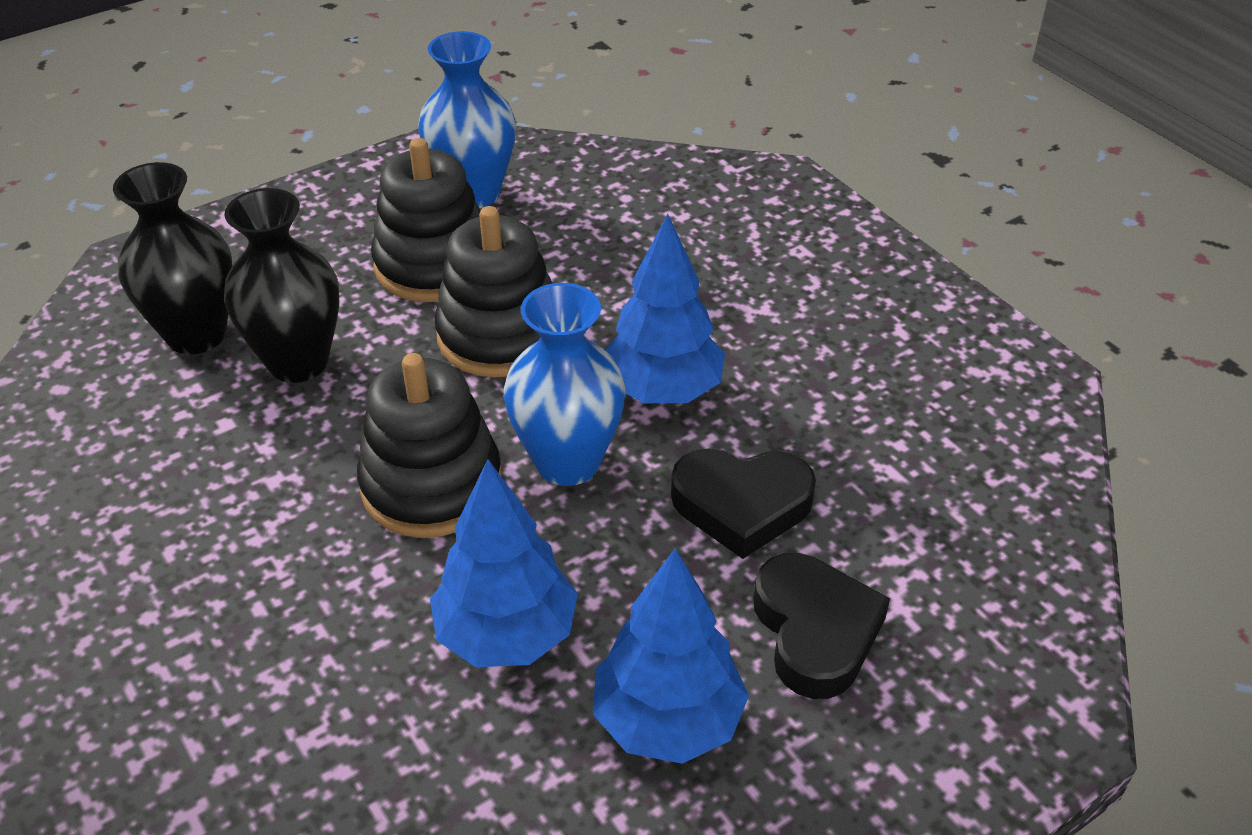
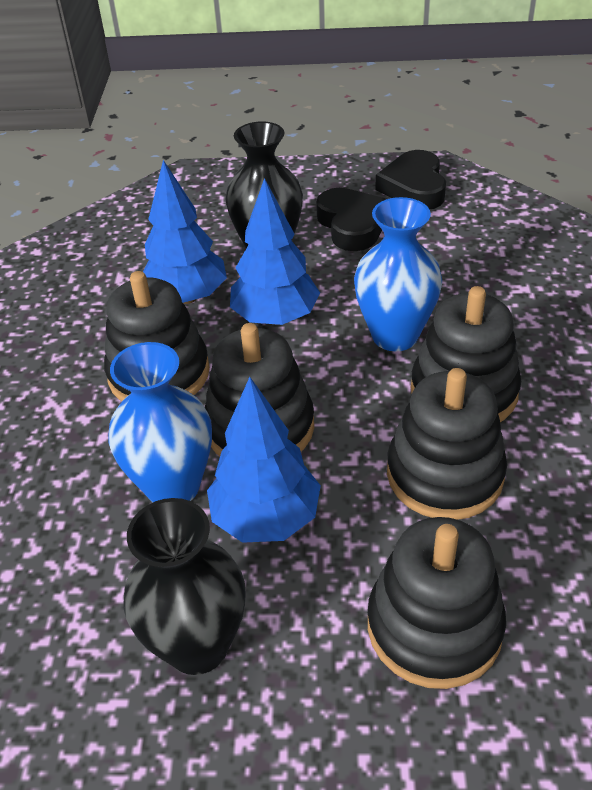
black stacking toy: 3 -> 5

